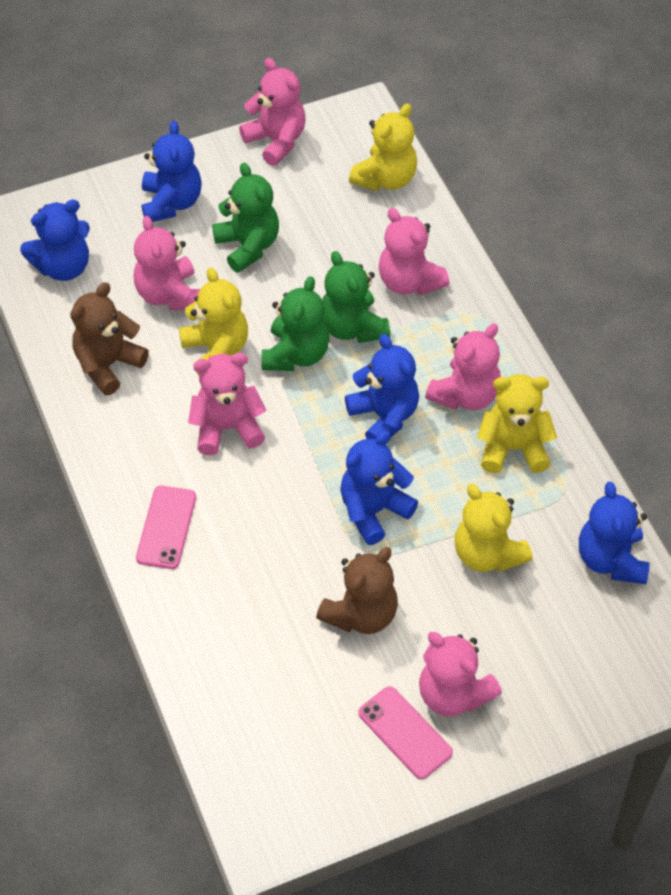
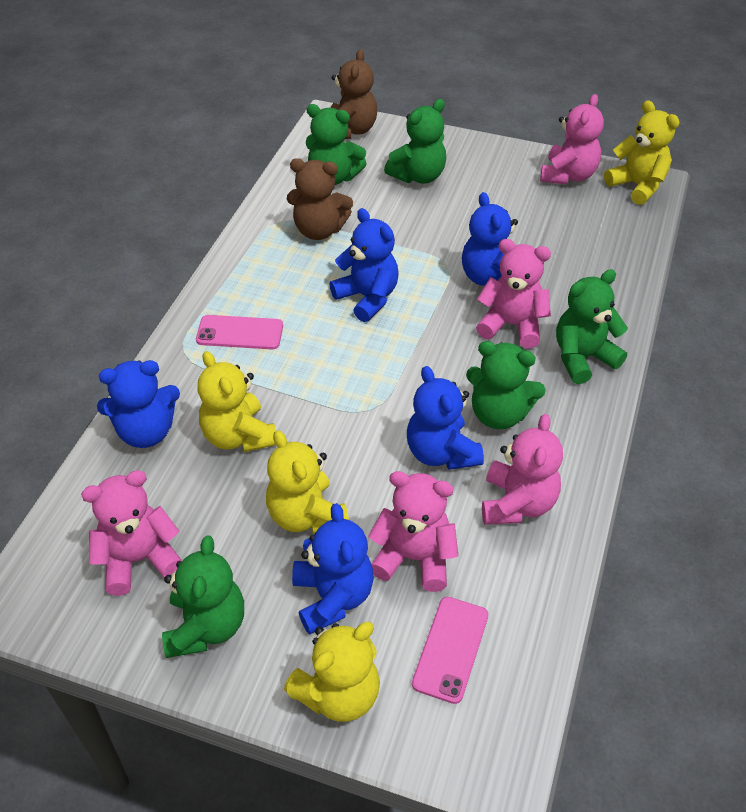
green teddy bear: 3 -> 5
pink teddy bear: 6 -> 5

